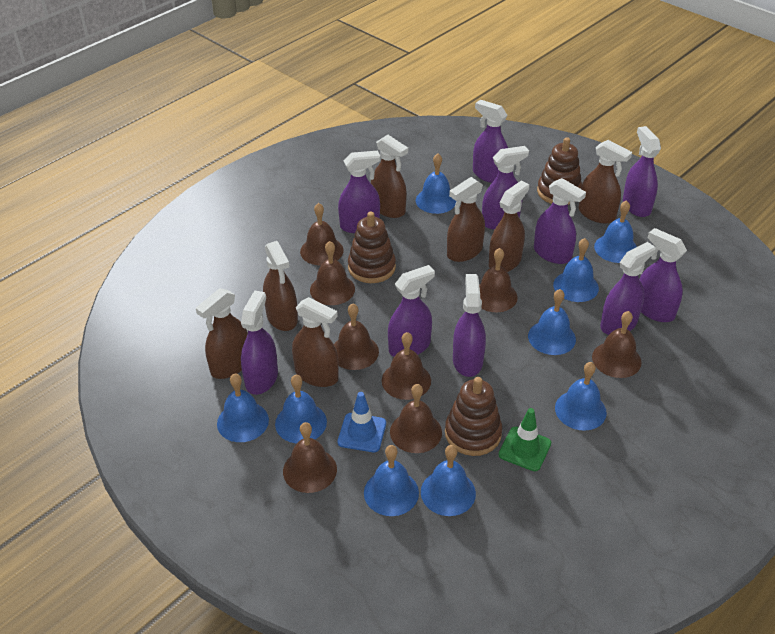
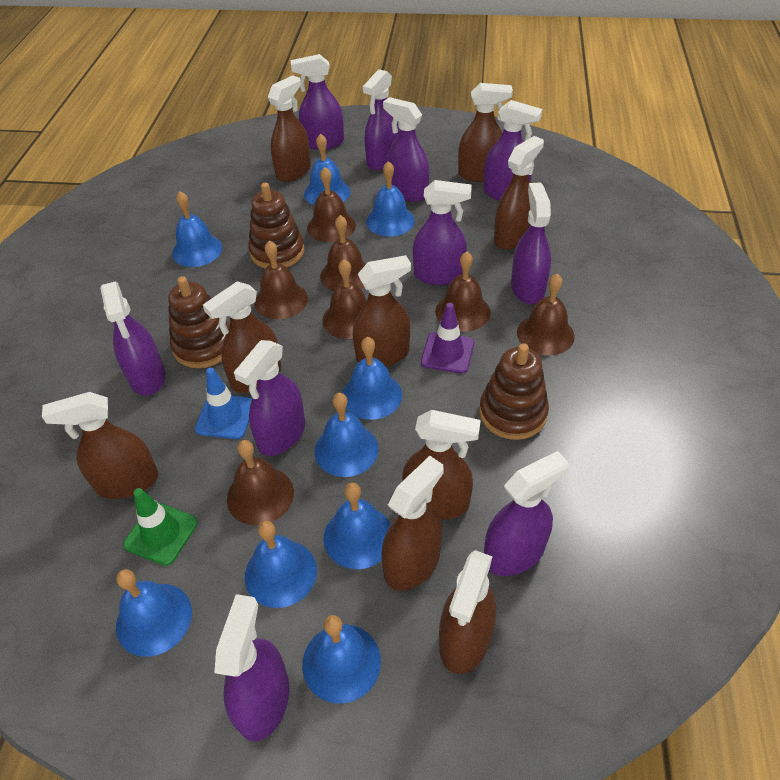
brown bell: 8 -> 7
brown spray bottle: 7 -> 9
purple traffic cone: 0 -> 1

